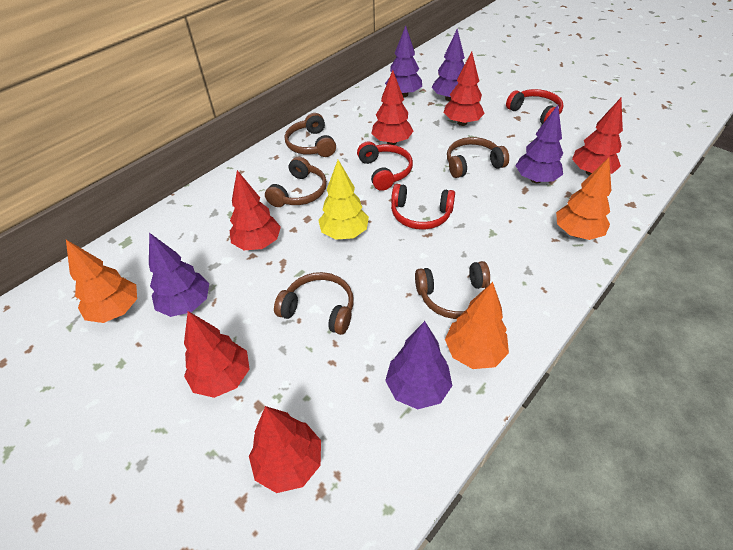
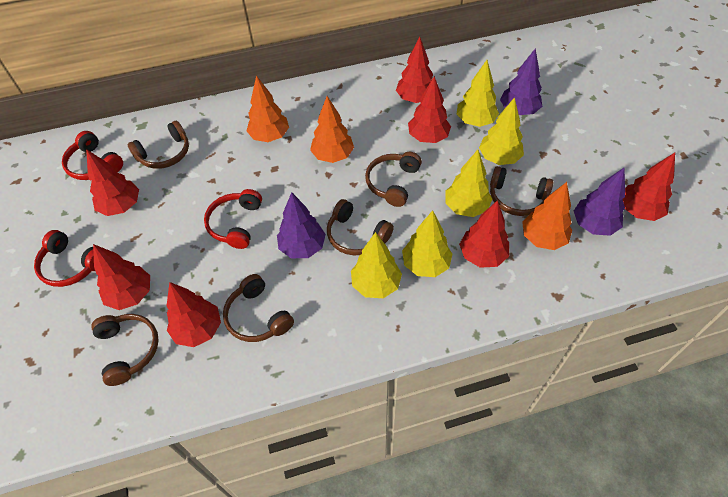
brown headphones: 5 -> 6
purple tree: 5 -> 3
red tree: 6 -> 7
yellow tree: 1 -> 5

